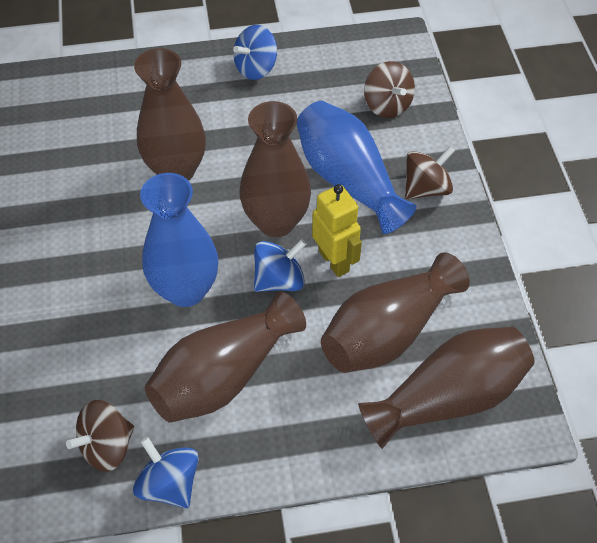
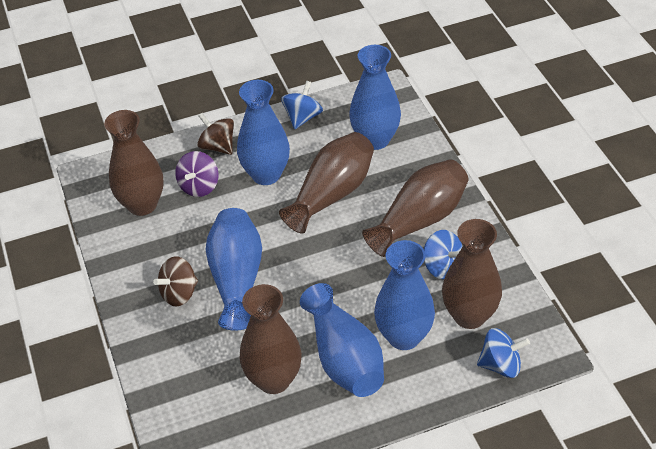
blue vase: 2 -> 5
brown spinning top: 3 -> 2
purple spinning top: 0 -> 1
yellow robot: 1 -> 0

